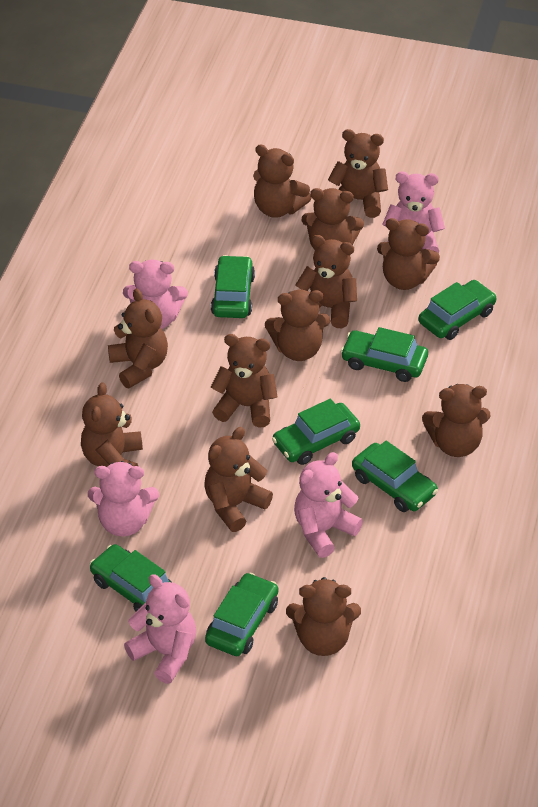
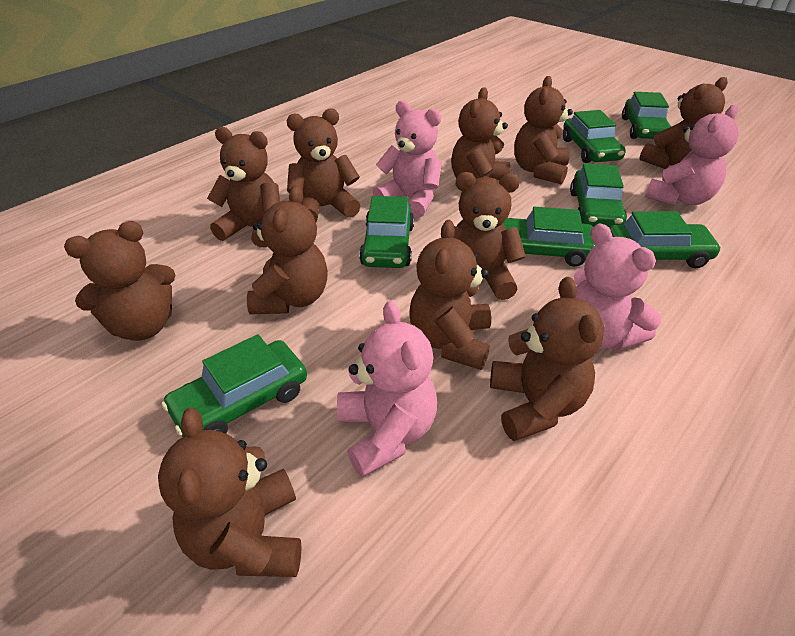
brown teddy bear: 12 -> 11
pink teddy bear: 5 -> 4

